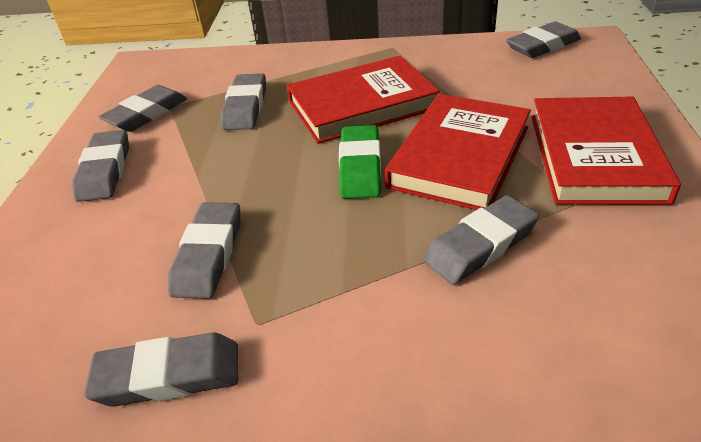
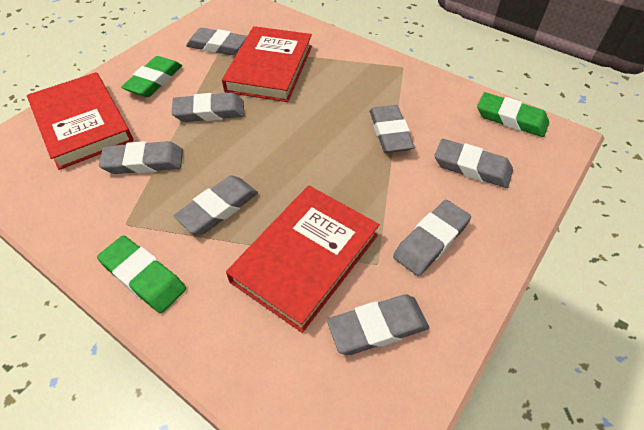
green eraser: 1 -> 3
grey eraser: 7 -> 8

